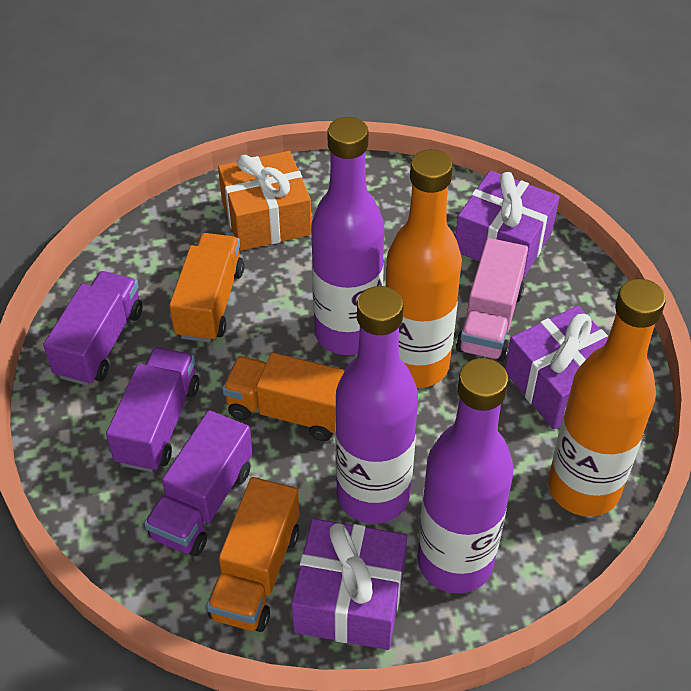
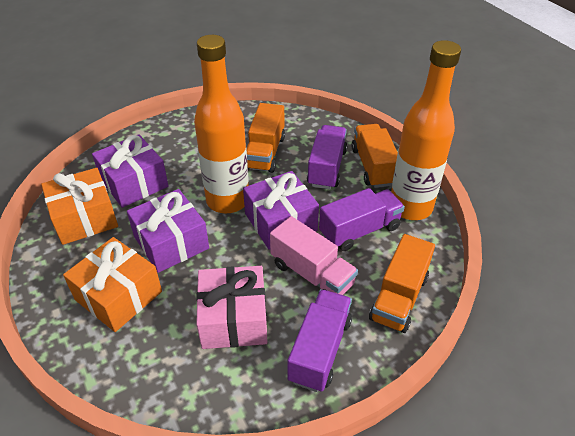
orange gift: 1 -> 2
pink gift: 0 -> 1
purple bottle: 3 -> 0

